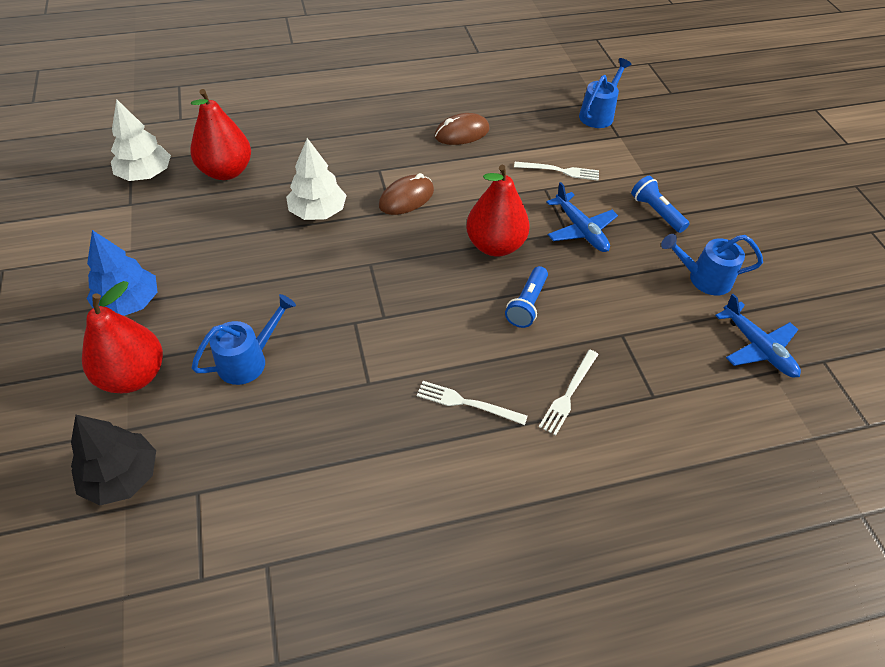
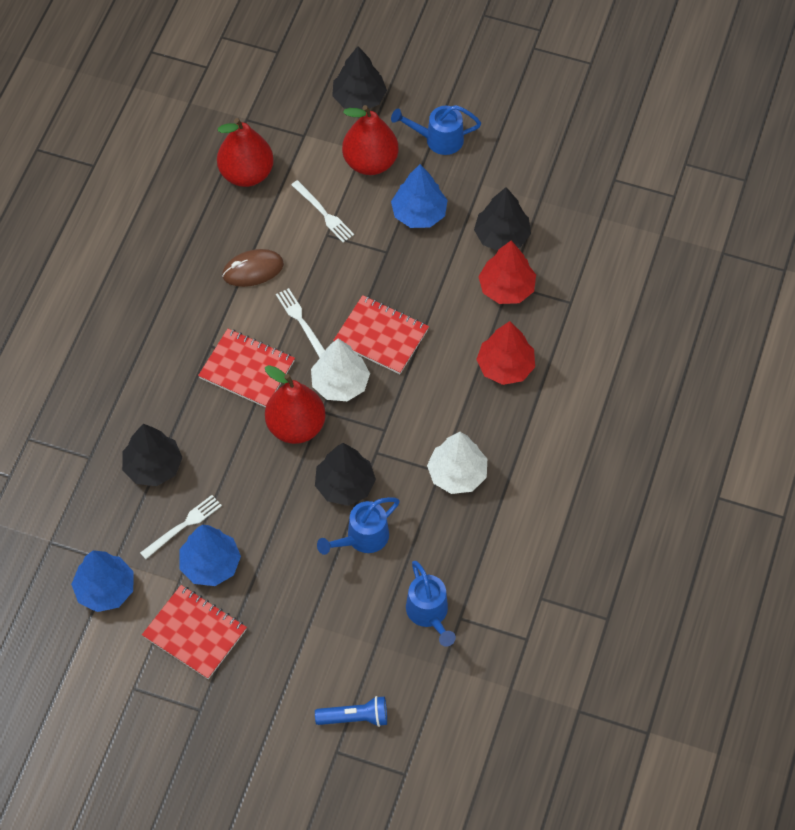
black tree: 1 -> 4
blue flashlight: 2 -> 1
blue plane: 2 -> 0
blue tree: 1 -> 3
brown mouse: 2 -> 1
red notebook: 0 -> 3
red tree: 0 -> 2

